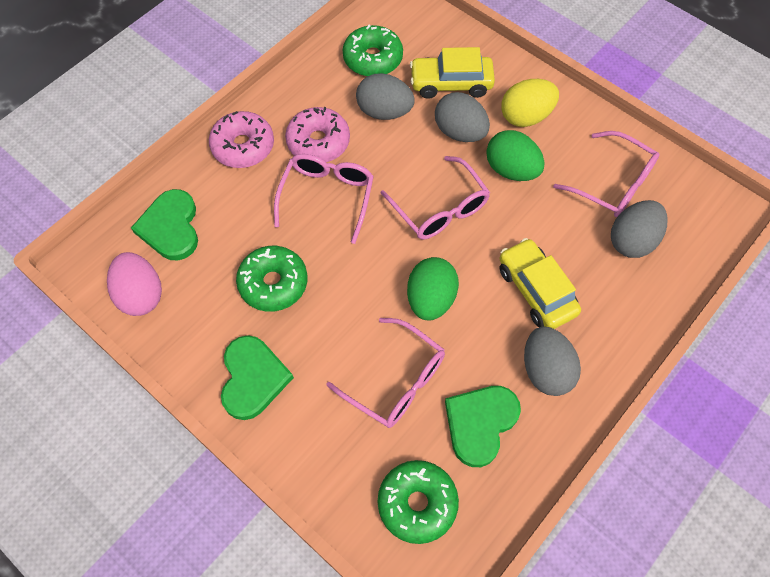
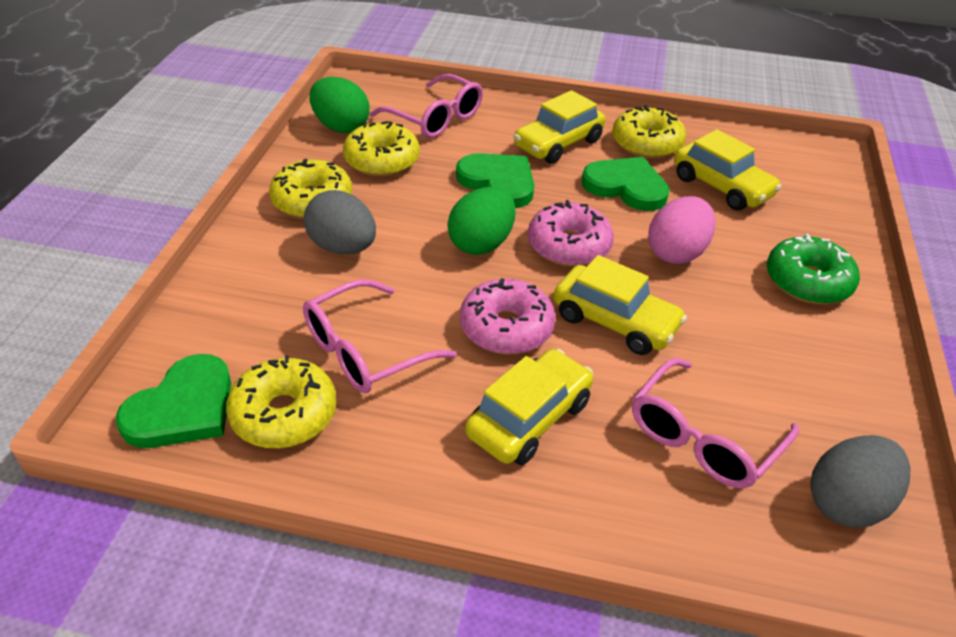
green donut: 3 -> 1
grey egg: 4 -> 2
pink glasses: 4 -> 3
yellow car: 2 -> 4
yellow donut: 0 -> 4
yellow egg: 1 -> 0

